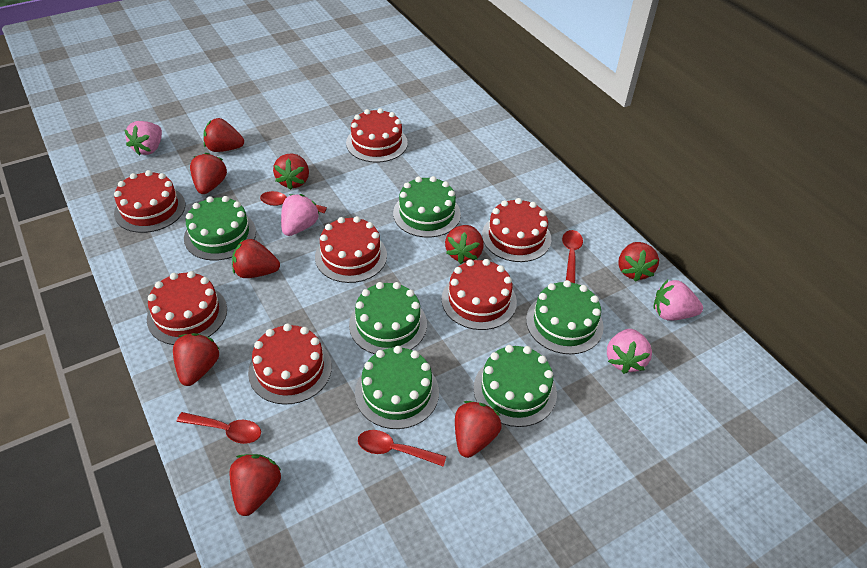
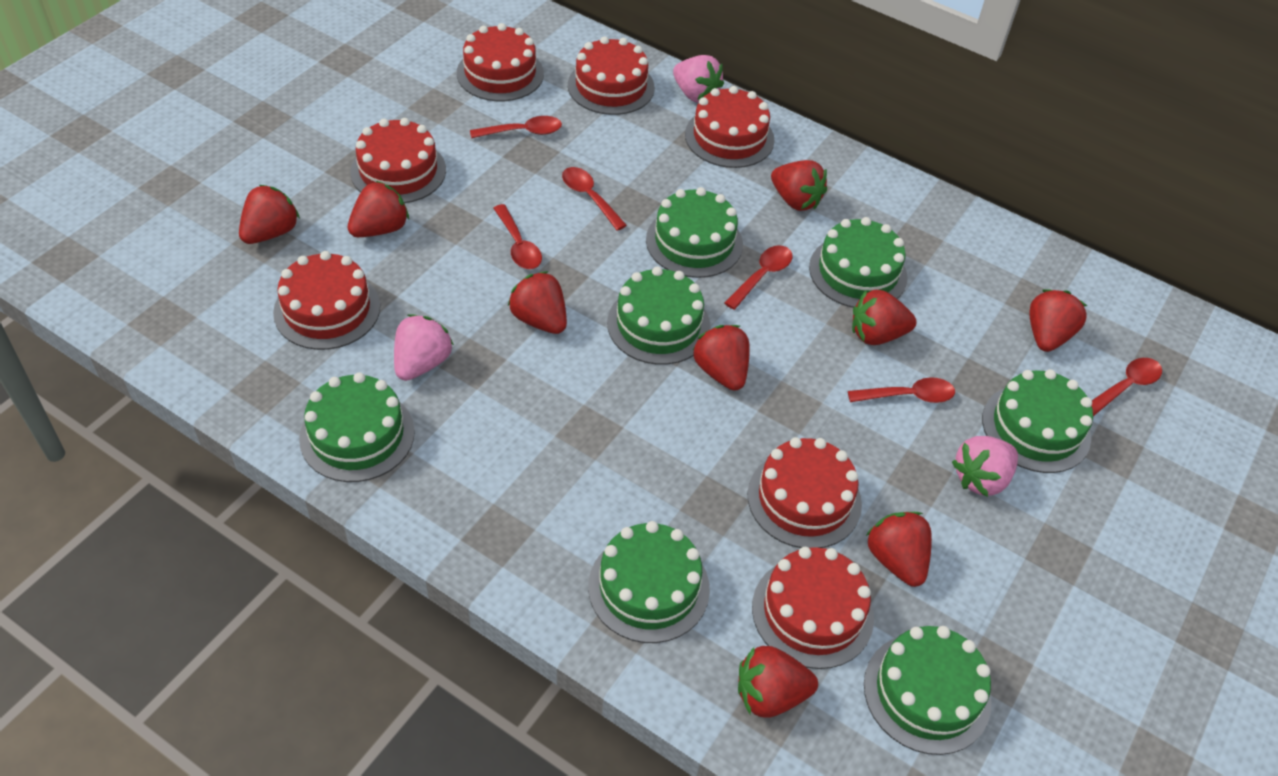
green cake: 6 -> 7
pink strawberry: 4 -> 3
red spoon: 4 -> 6

